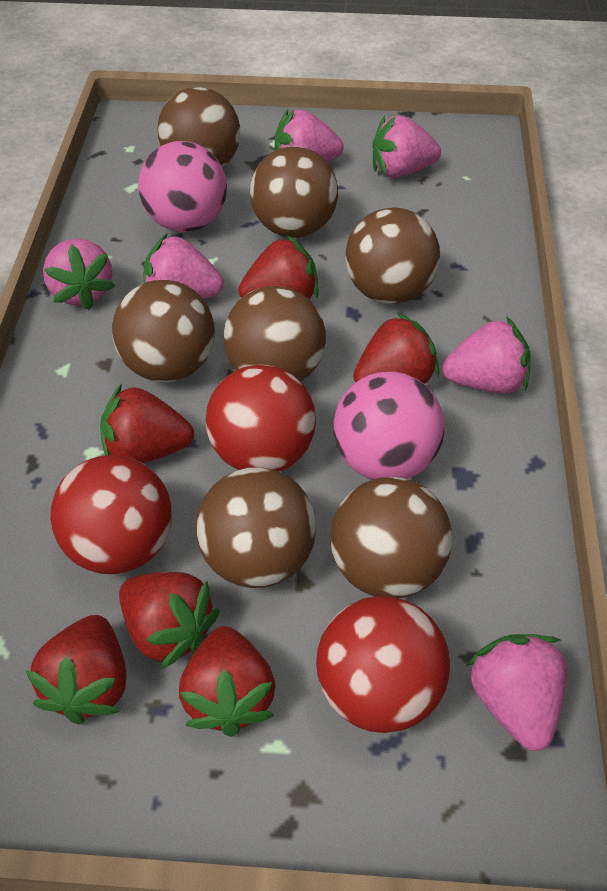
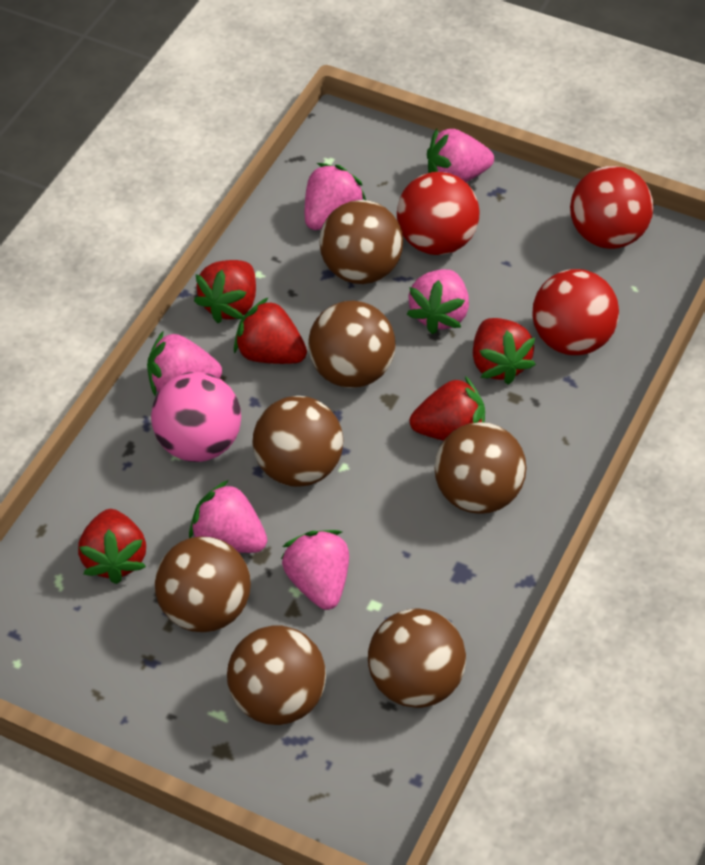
pink ball: 2 -> 1
red strawberry: 6 -> 5

